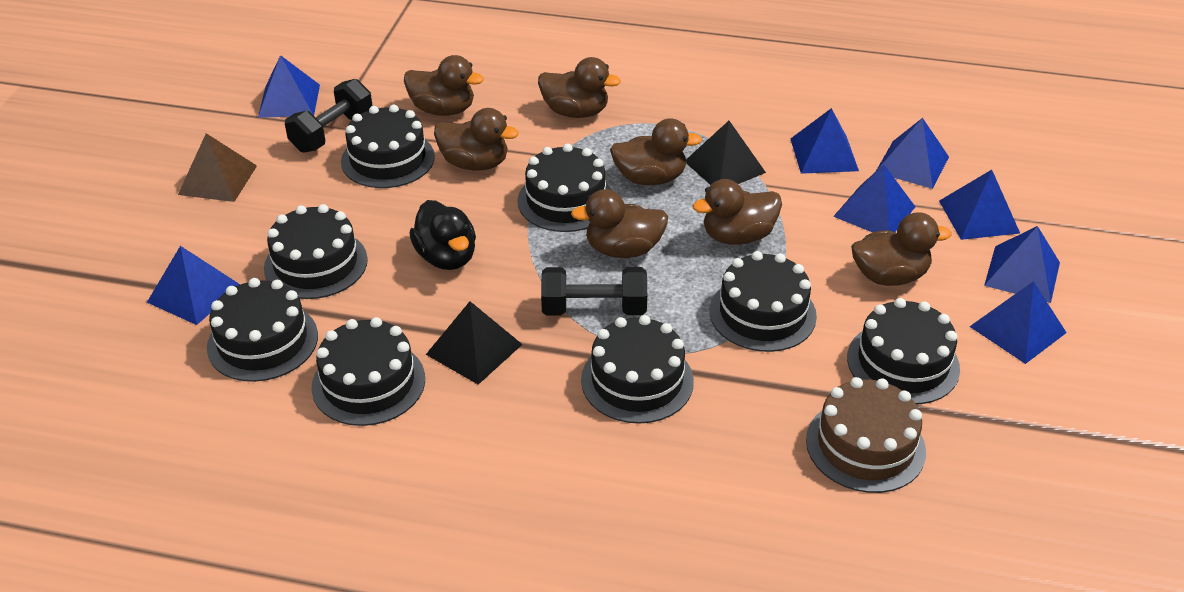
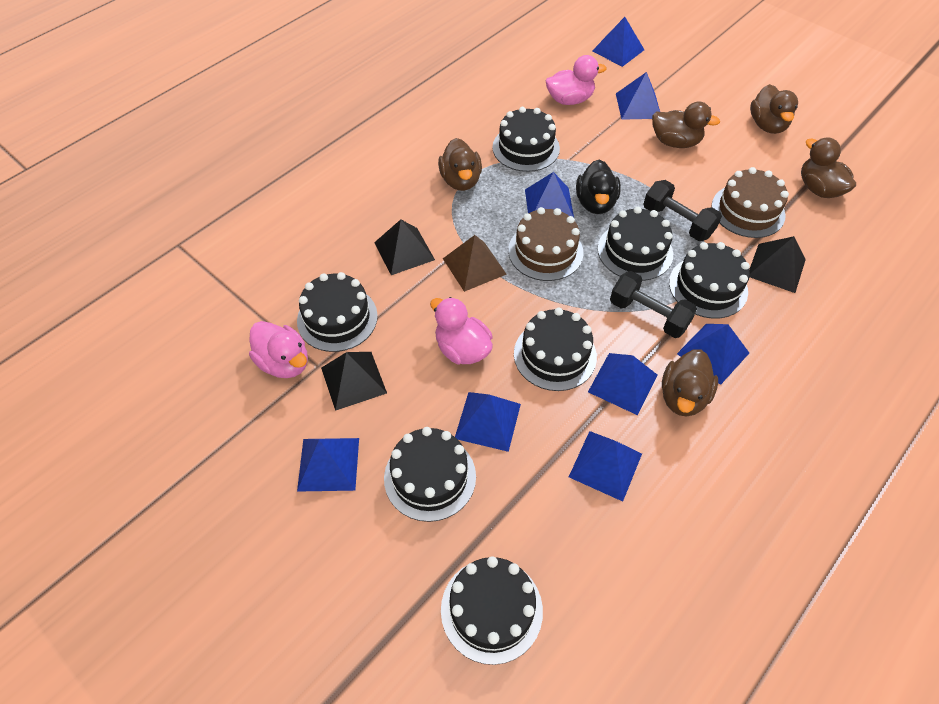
black cake: 8 -> 7
black pyramid: 2 -> 3
brown cake: 1 -> 2
brown duck: 7 -> 5
pink duck: 0 -> 3

